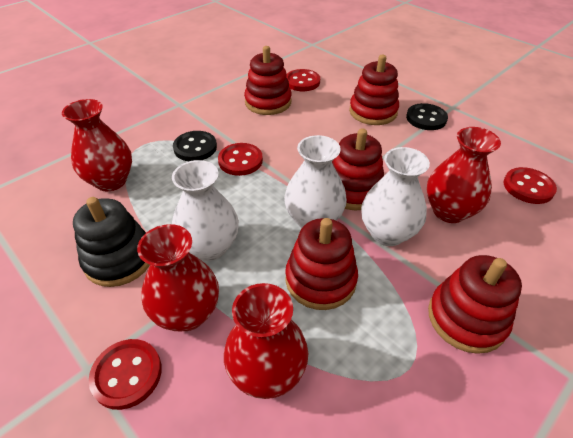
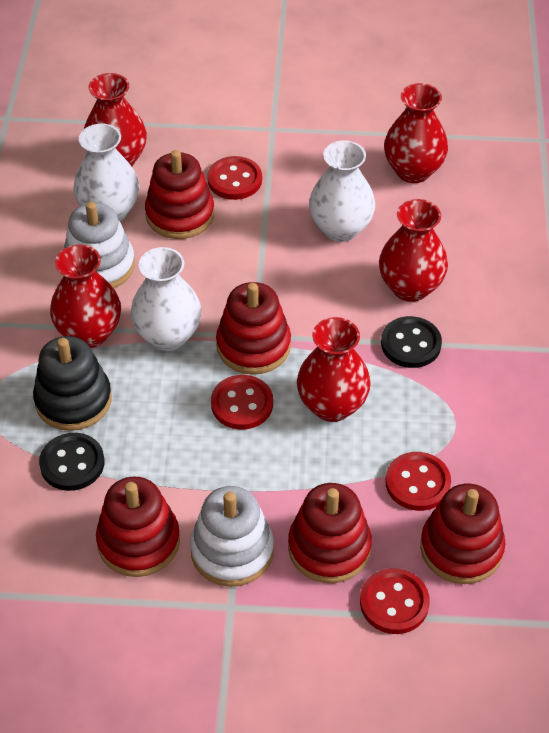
red vase: 4 -> 5
white stacking toy: 0 -> 2

